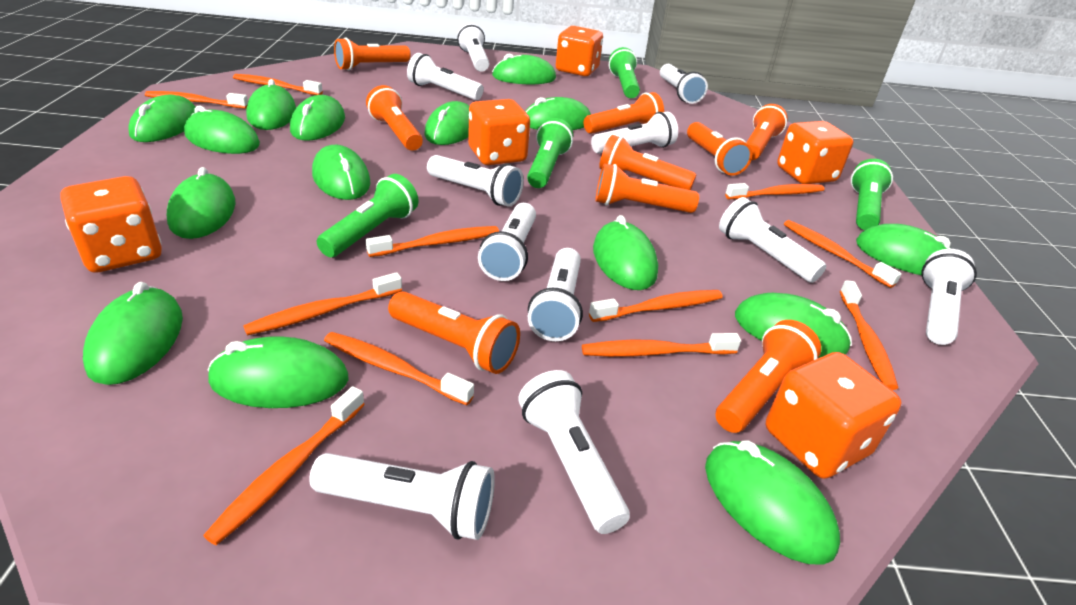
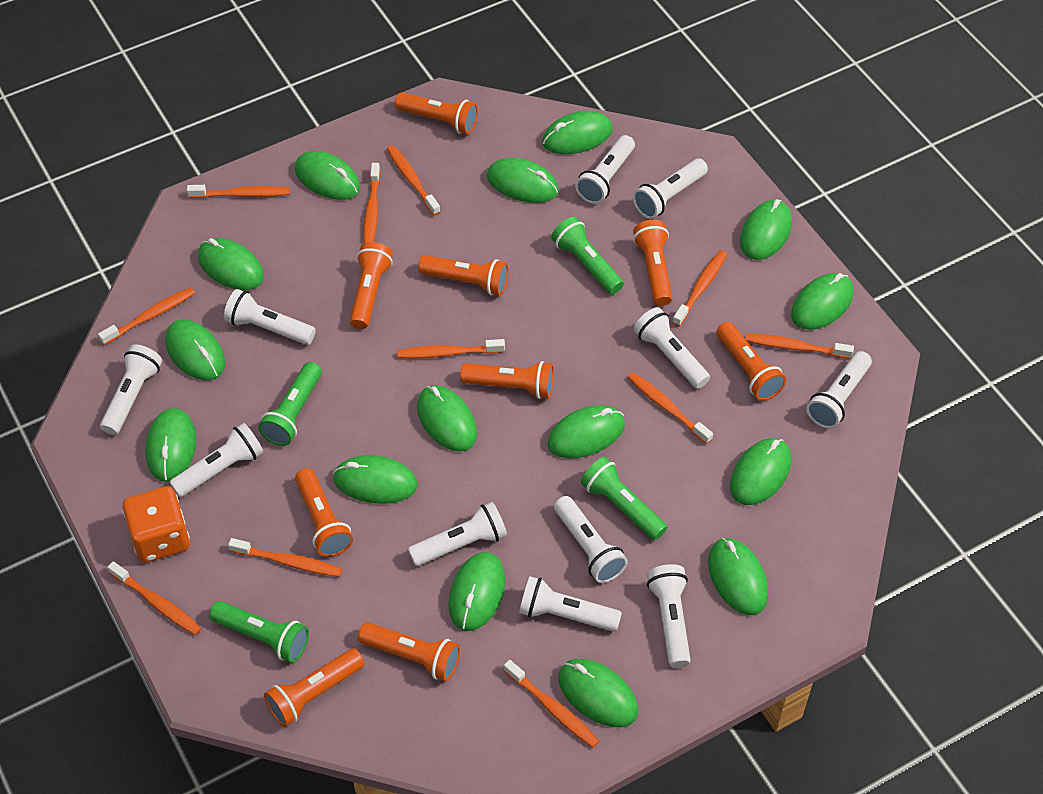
orange dice: 5 -> 1

